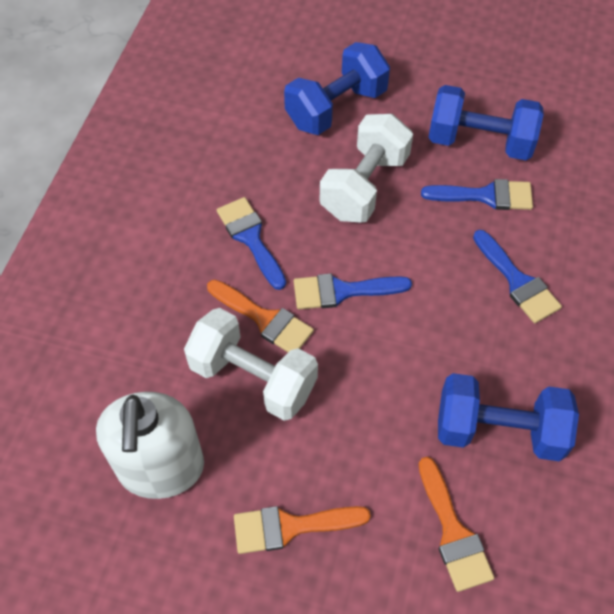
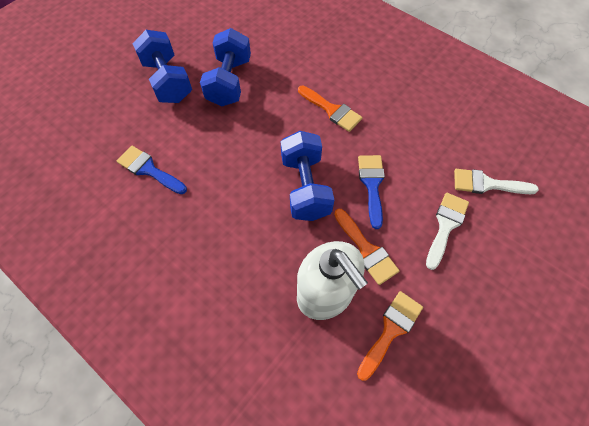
blue brush: 4 -> 2
white brush: 0 -> 2
white dumbbell: 2 -> 0

